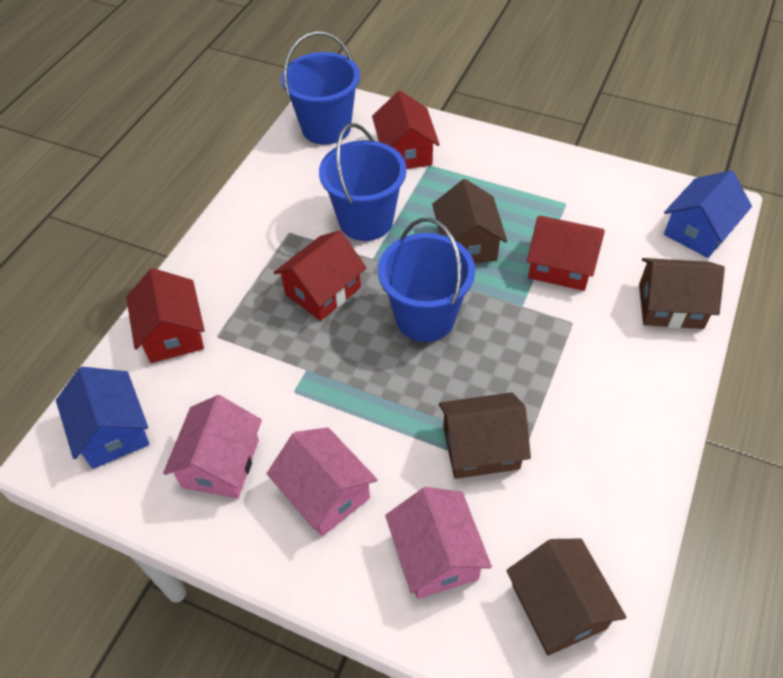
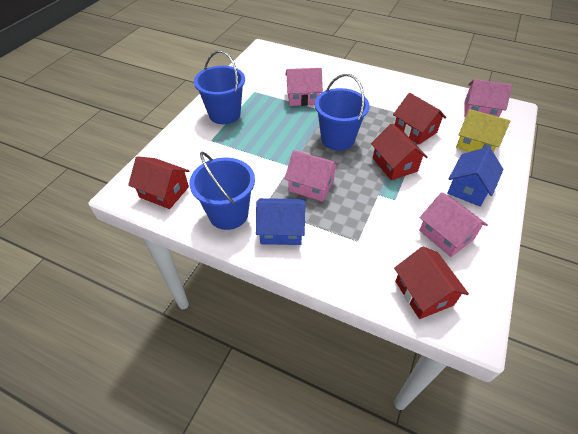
brown house: 4 -> 0
pink house: 3 -> 4
yellow house: 0 -> 1

